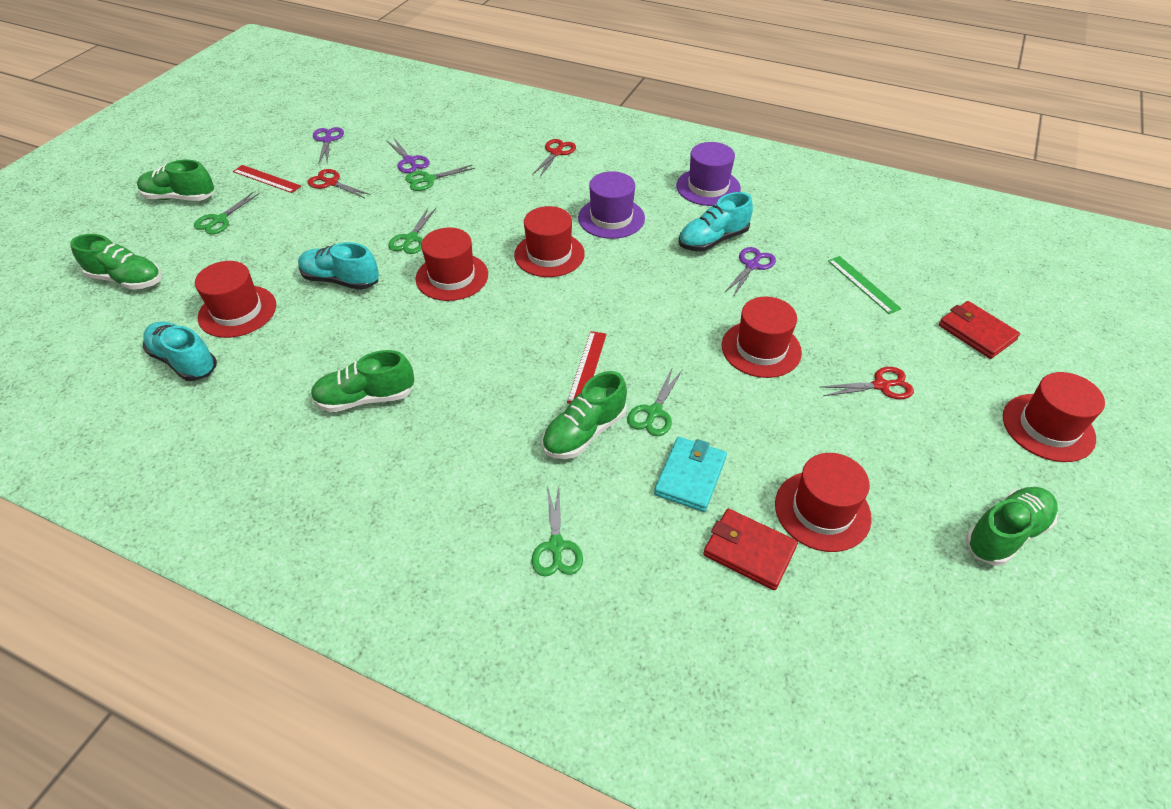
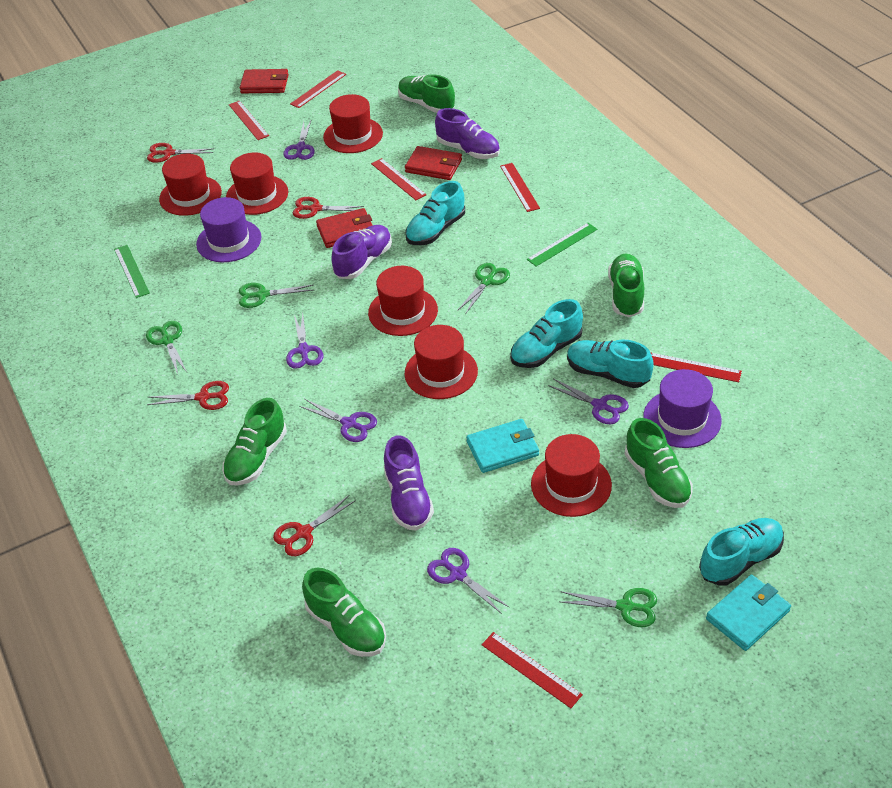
green ruler: 1 -> 2
green scissors: 5 -> 4
purple scissors: 3 -> 5
purple shoe: 0 -> 3
red ruler: 2 -> 6
red scissors: 3 -> 4
red wallet: 2 -> 3
turquoise shoe: 3 -> 4
turquoise wallet: 1 -> 2

